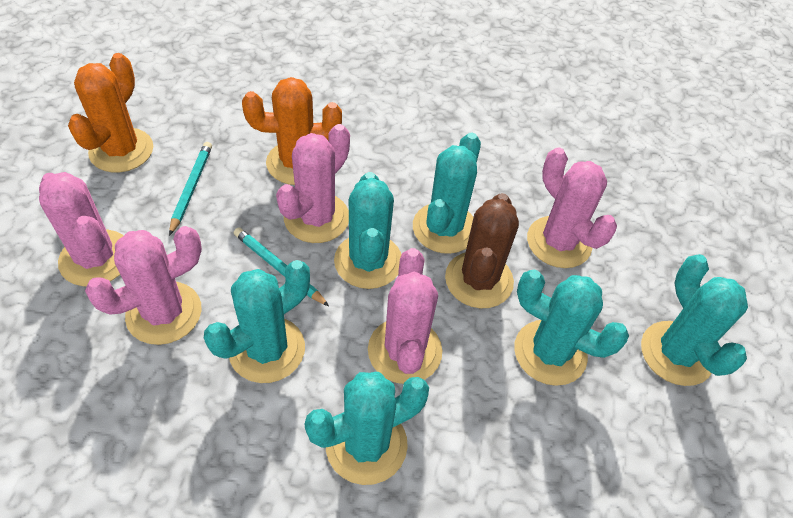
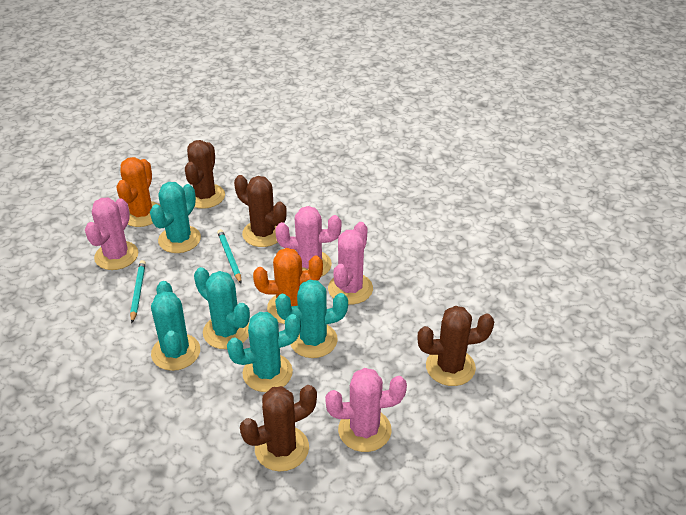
brown cactus: 1 -> 4
pink cactus: 5 -> 4
turquoise cactus: 6 -> 5

